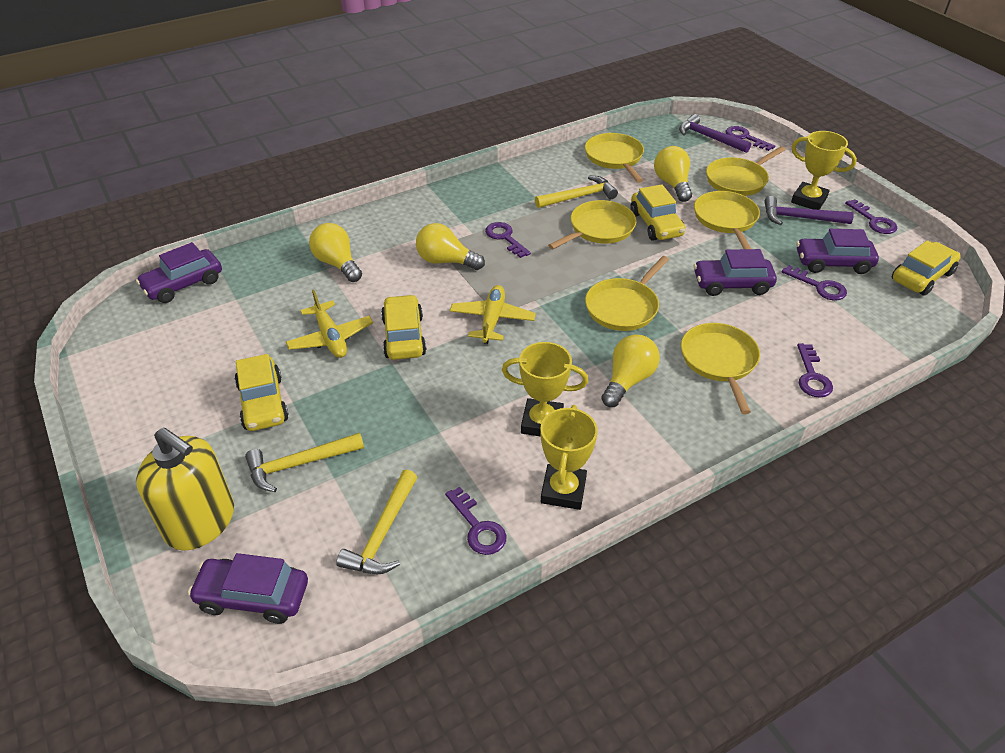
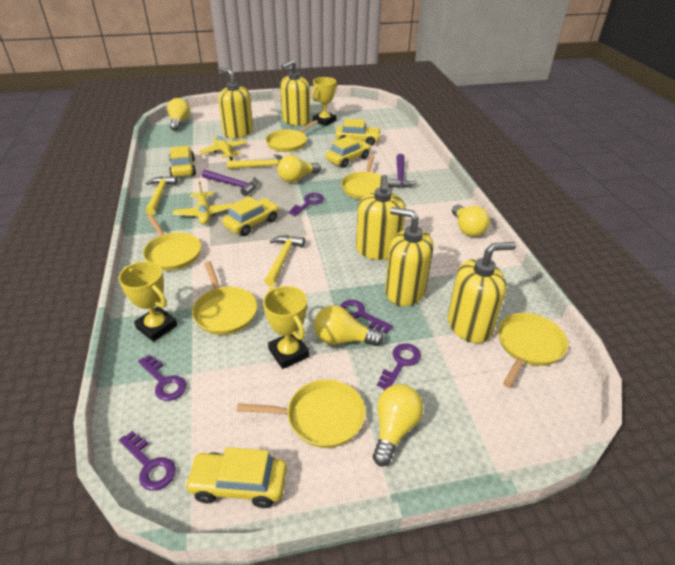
purple car: 4 -> 0
purple key: 6 -> 5
yellow car: 4 -> 5
yellow light bulb: 4 -> 5
yellow soap dispenser: 1 -> 5

